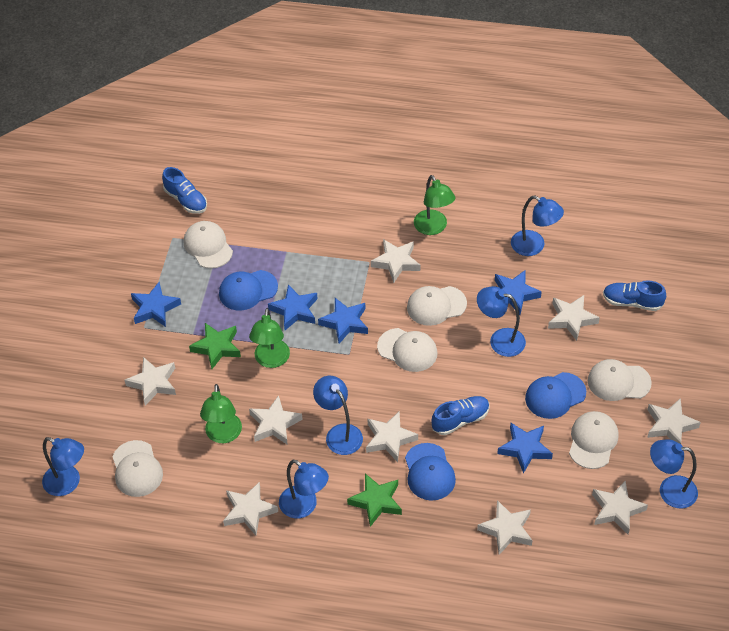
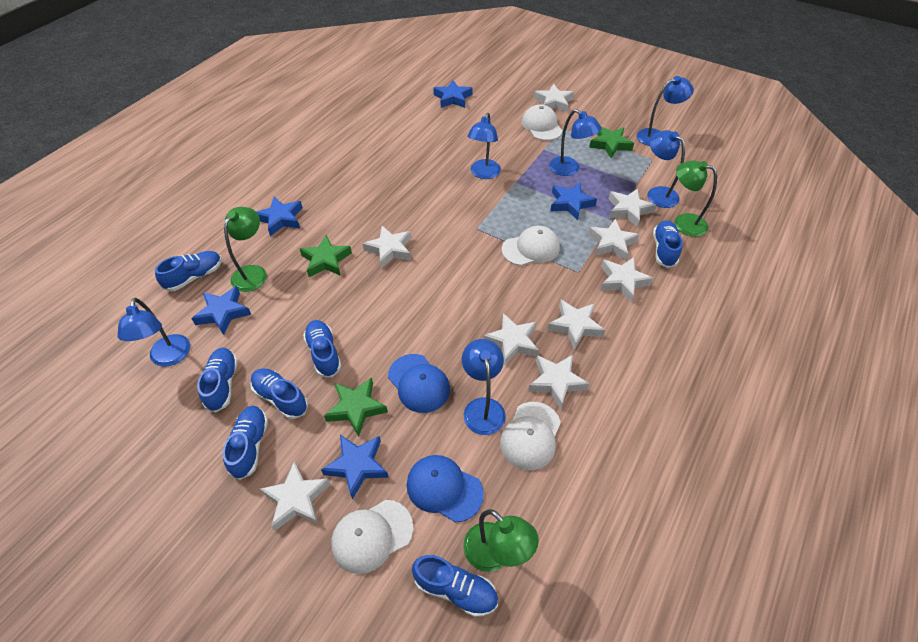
blue cap: 3 -> 2
blue shoe: 3 -> 7
green star: 2 -> 3
white cap: 6 -> 4

